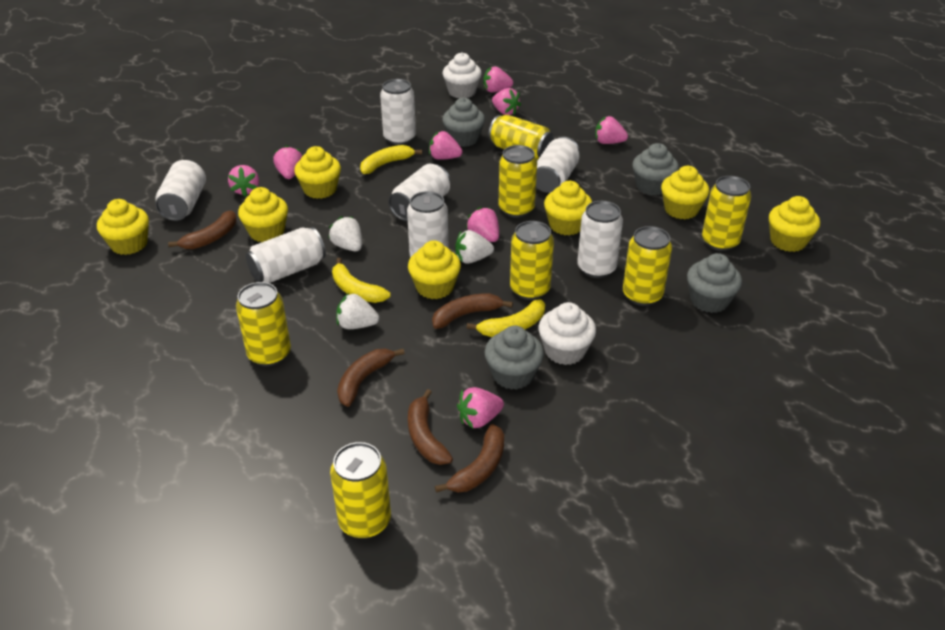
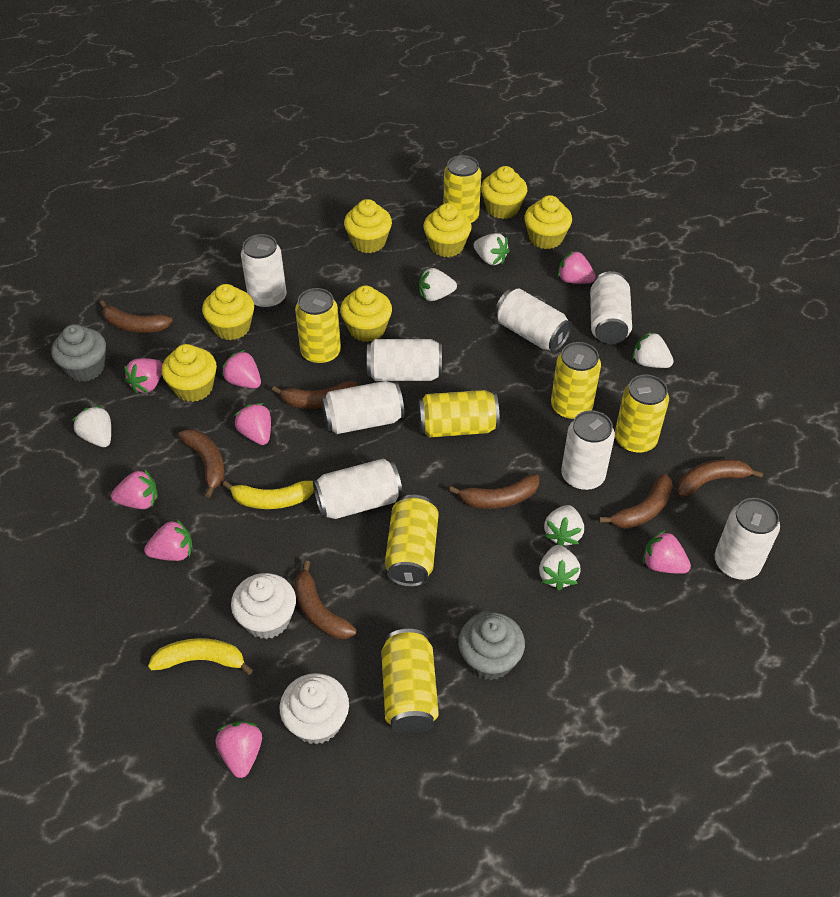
brown banana: 5 -> 7
grey cupcake: 4 -> 2
white can: 7 -> 8
white strawberry: 3 -> 6
yellow banana: 3 -> 2

